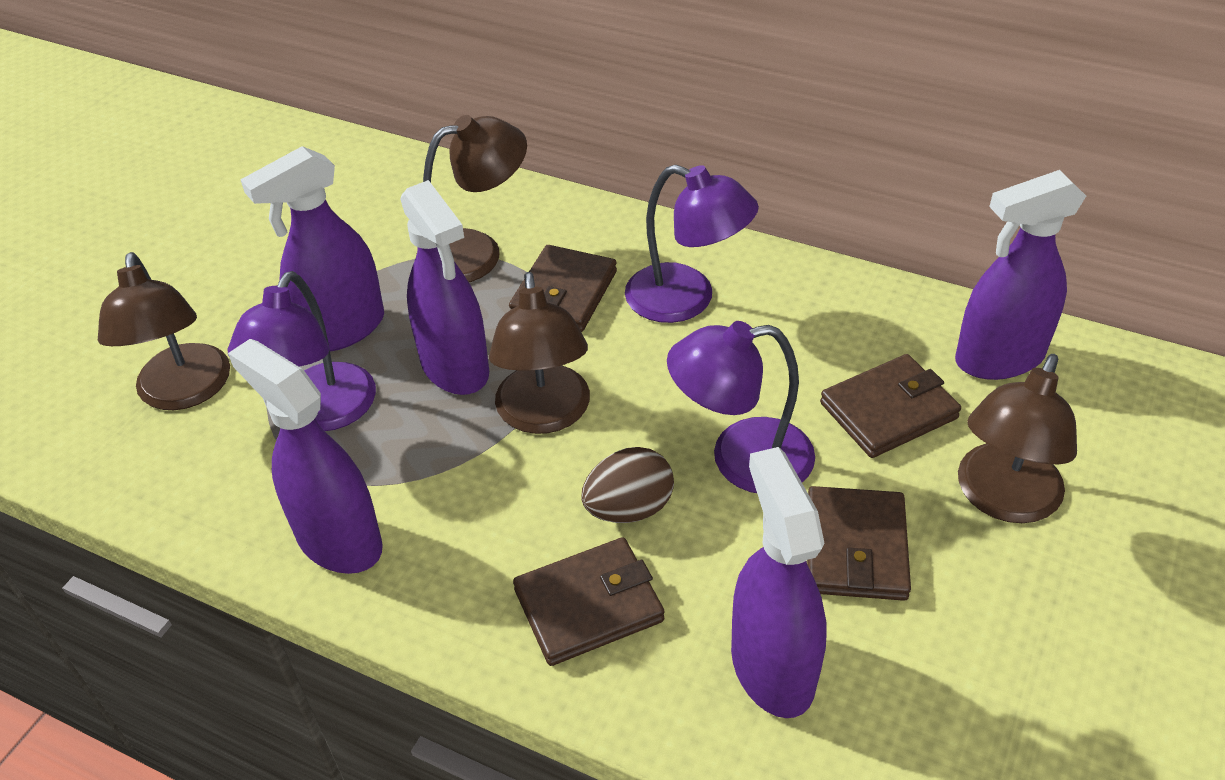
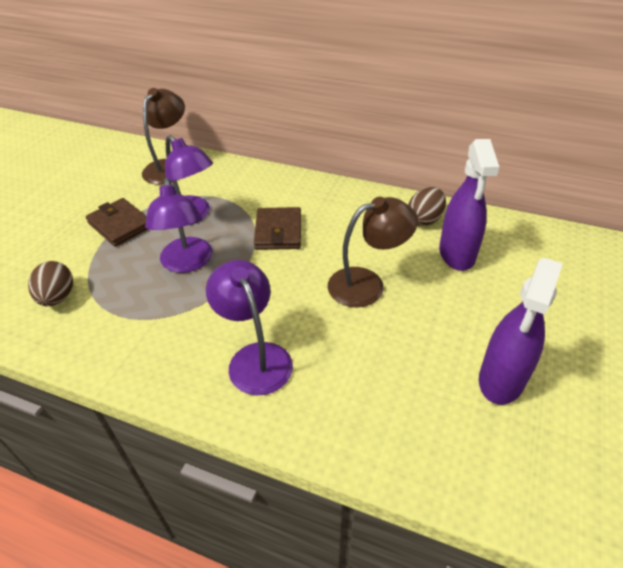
brown egg: 1 -> 2
brown lamp: 4 -> 2
brown wallet: 4 -> 2
purple spray bottle: 5 -> 2

